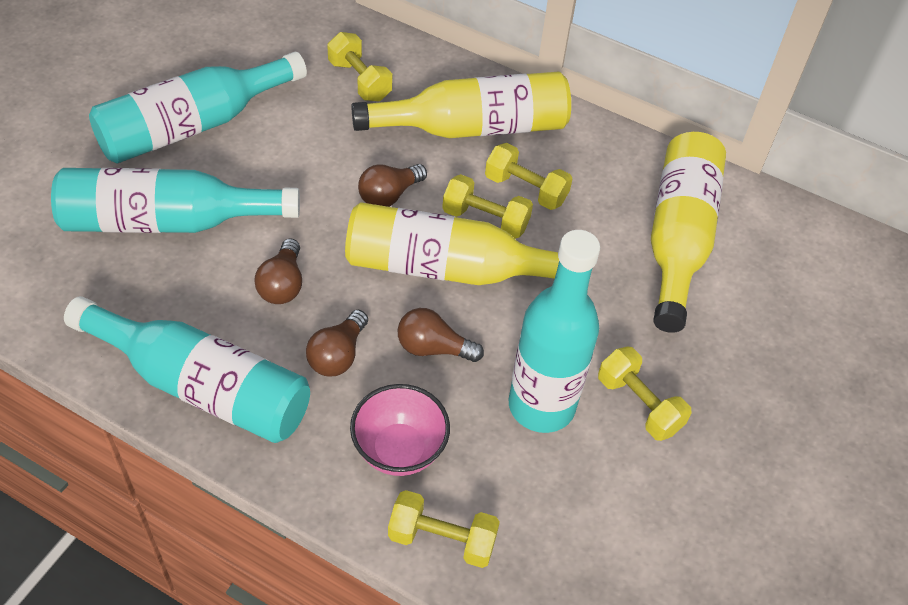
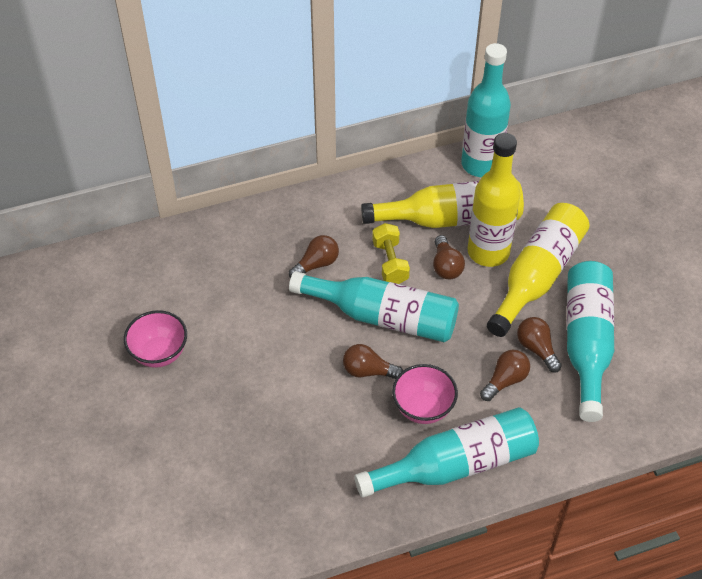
brown light bulb: 4 -> 5
pink bowl: 1 -> 2
yellow dumbbell: 5 -> 1

